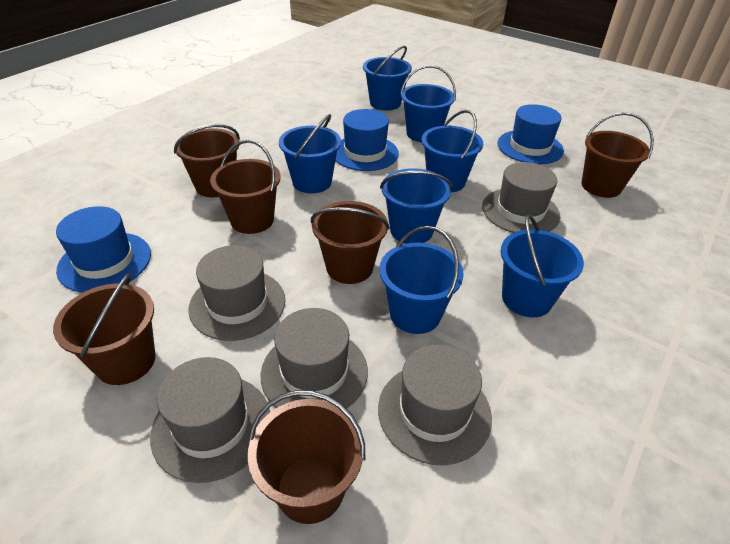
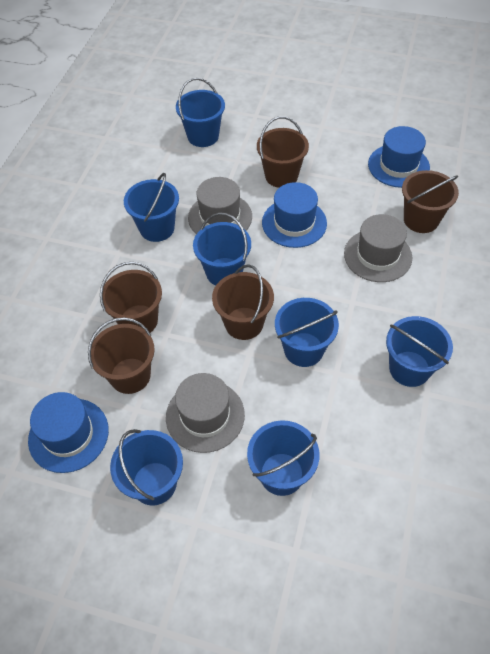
brown bucket: 6 -> 5
grey hat: 5 -> 3

